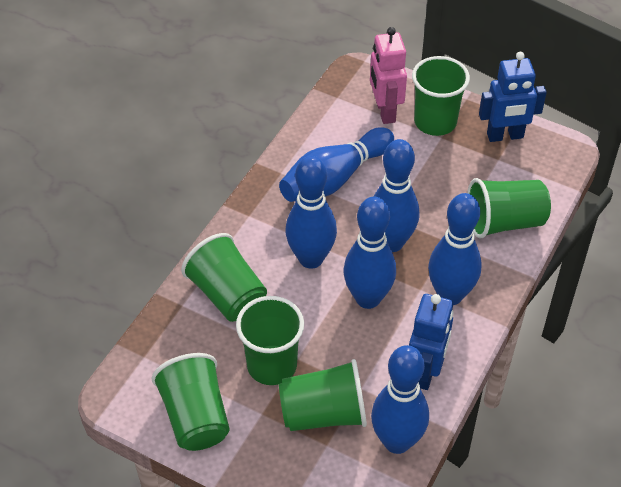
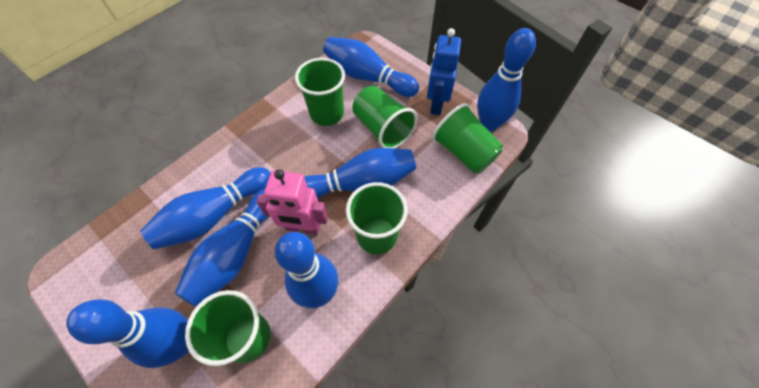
blue bowling pin: 6 -> 7
blue robot: 2 -> 1
green cup: 6 -> 5

